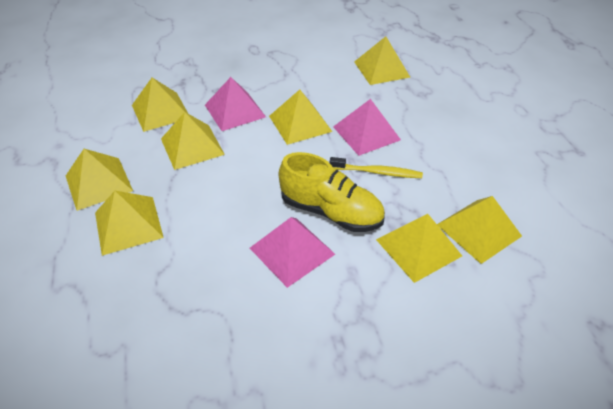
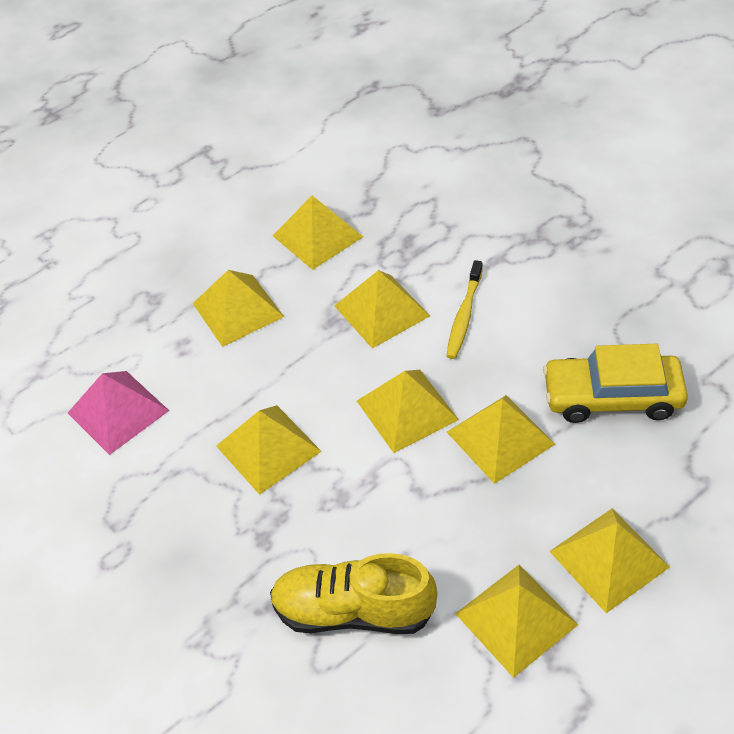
pink pyramid: 3 -> 1
yellow car: 0 -> 1

